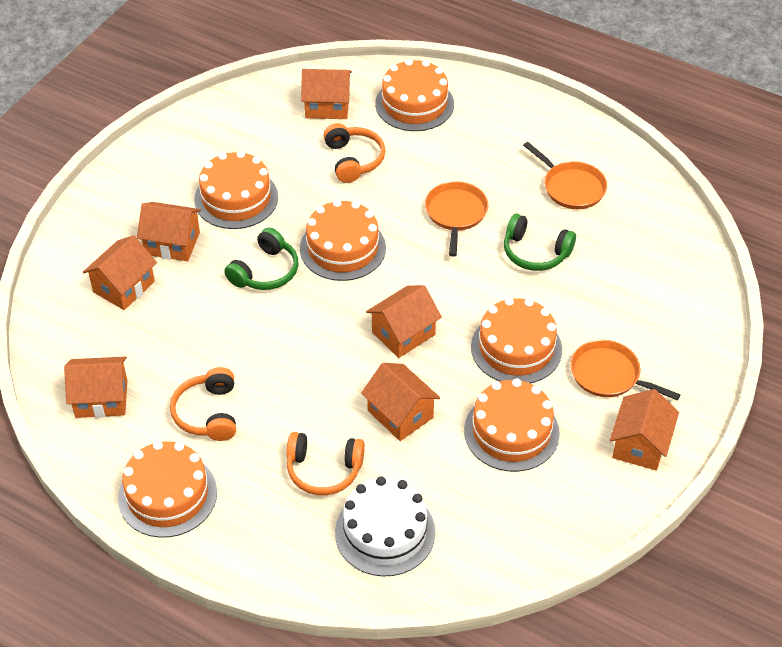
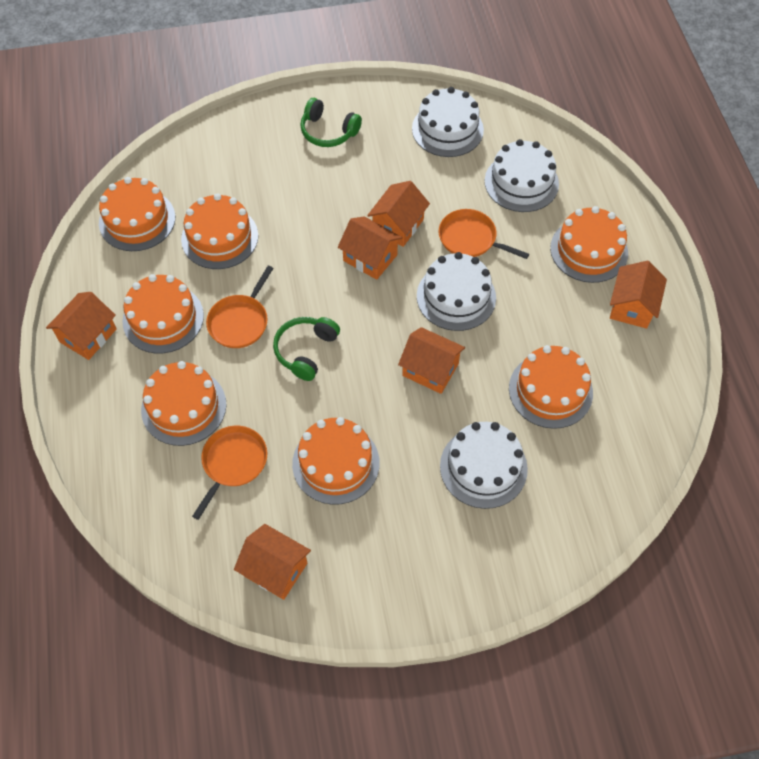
orange cake: 6 -> 7
orange headphones: 3 -> 0
orange house: 7 -> 6
white cake: 1 -> 4

